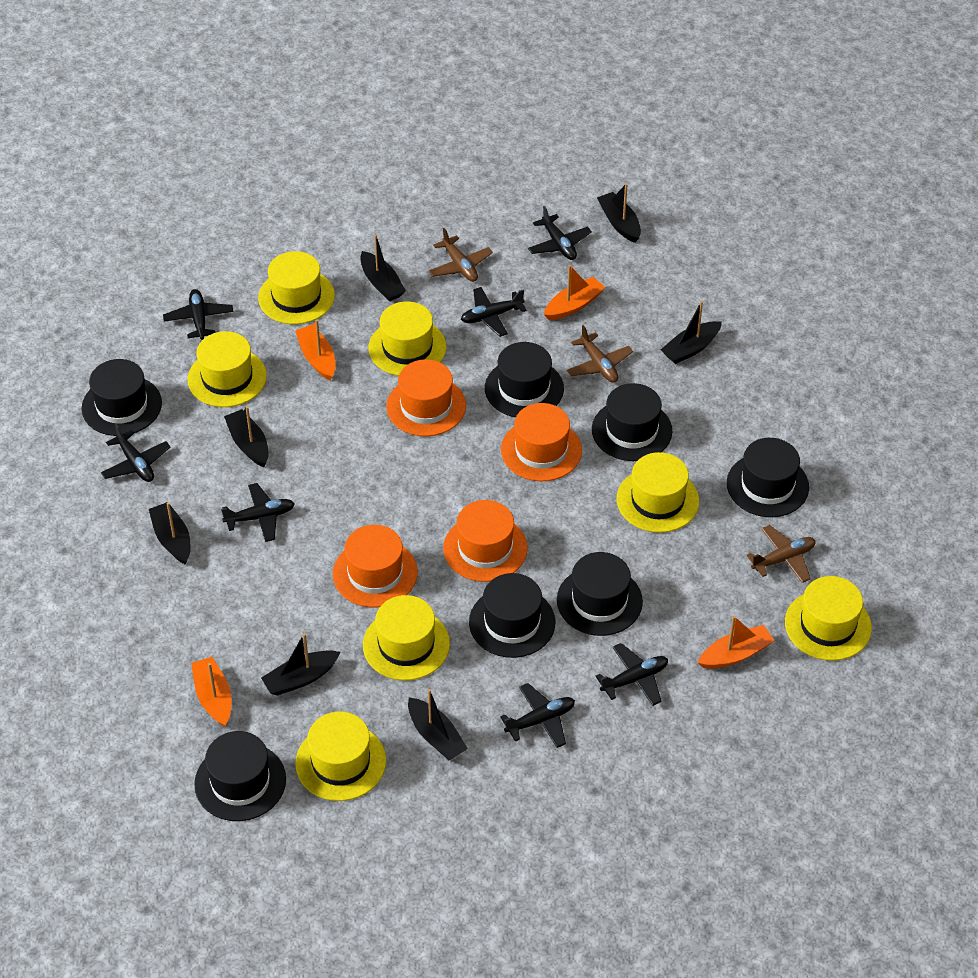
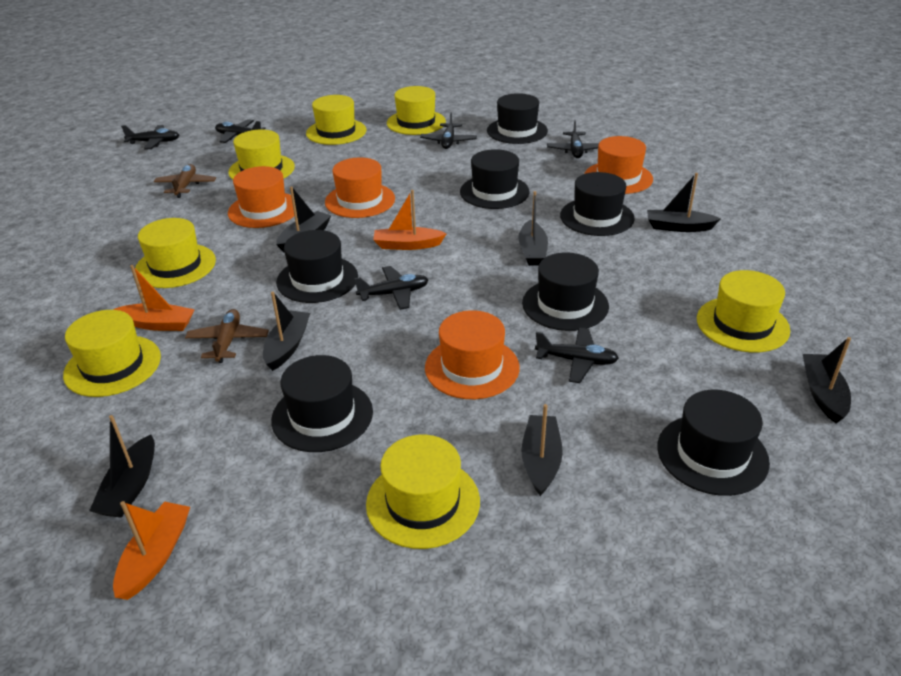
black plane: 7 -> 6
brown plane: 3 -> 2
orange boat: 4 -> 3

